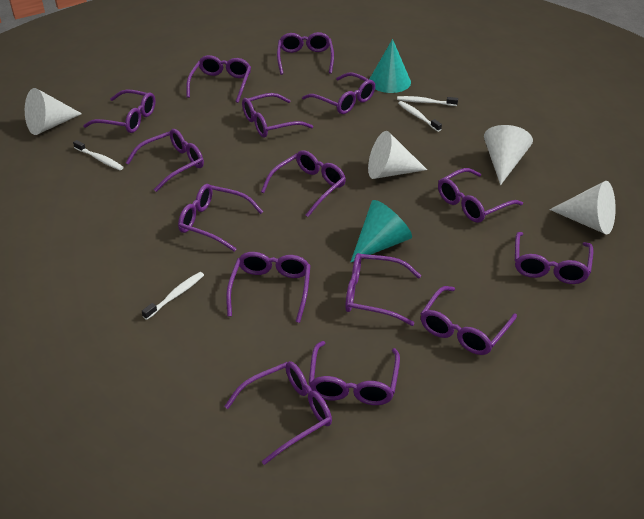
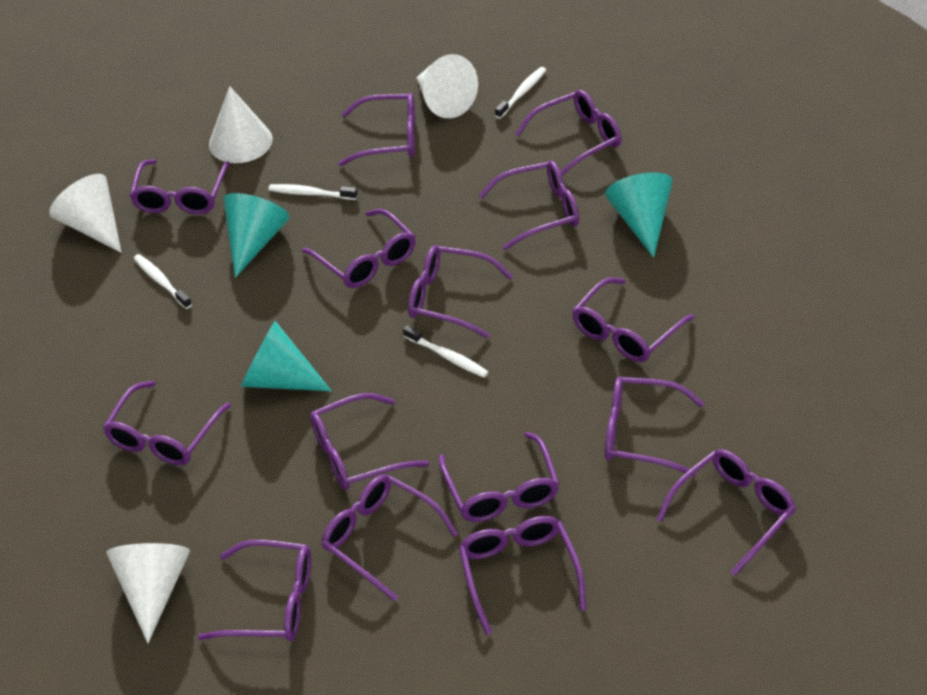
turquoise cone: 2 -> 3

